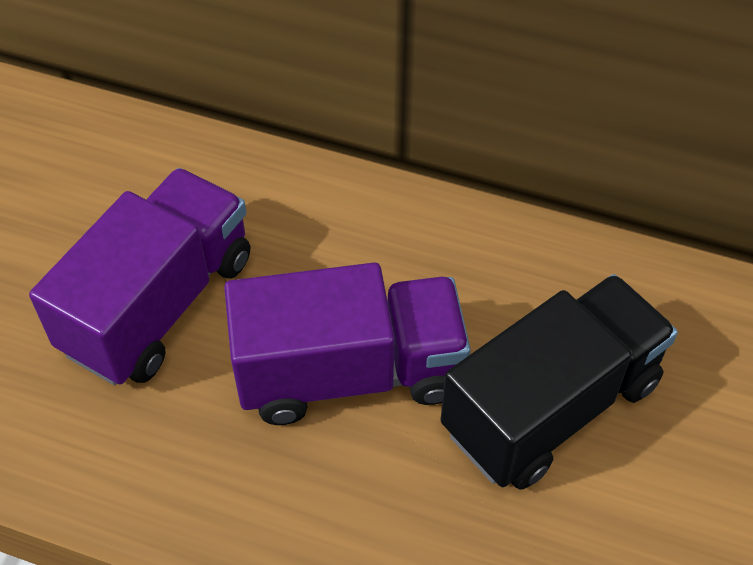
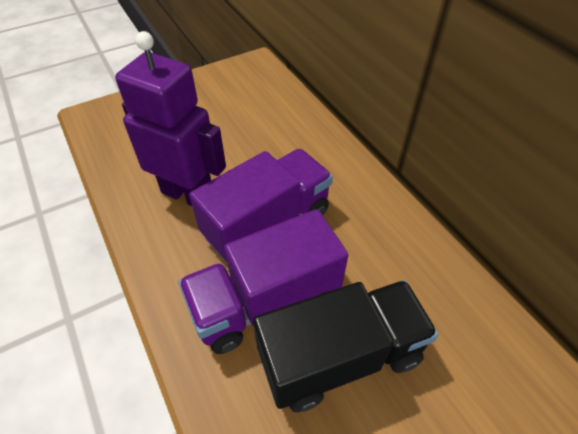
purple robot: 0 -> 1

